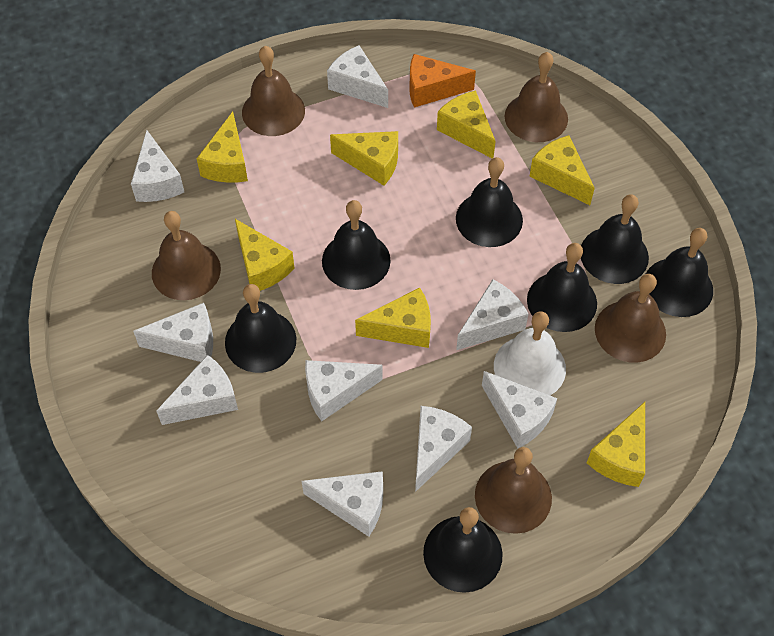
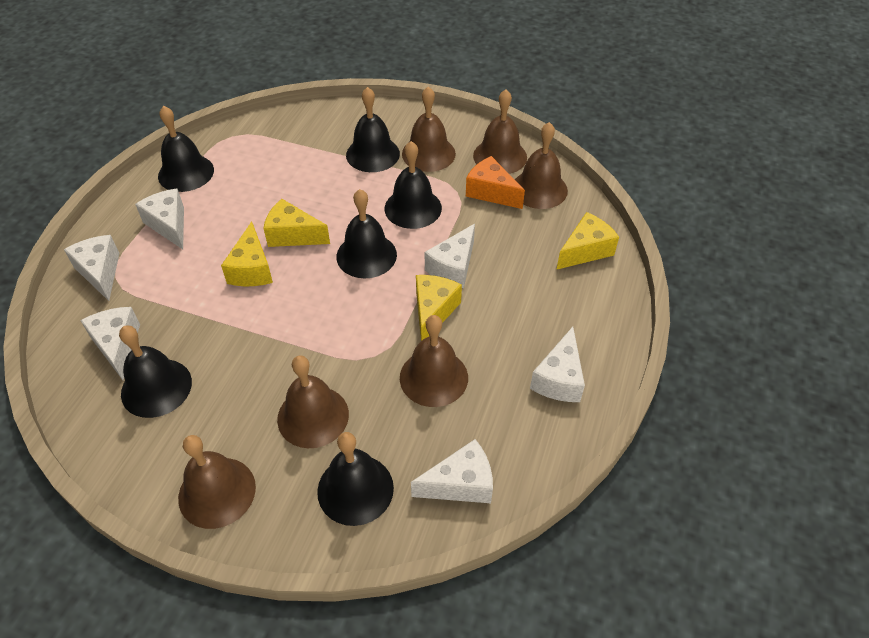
black bell: 7 -> 6
brown bell: 5 -> 6
white bell: 1 -> 0
white cheese: 9 -> 6
yellow cheese: 7 -> 4

